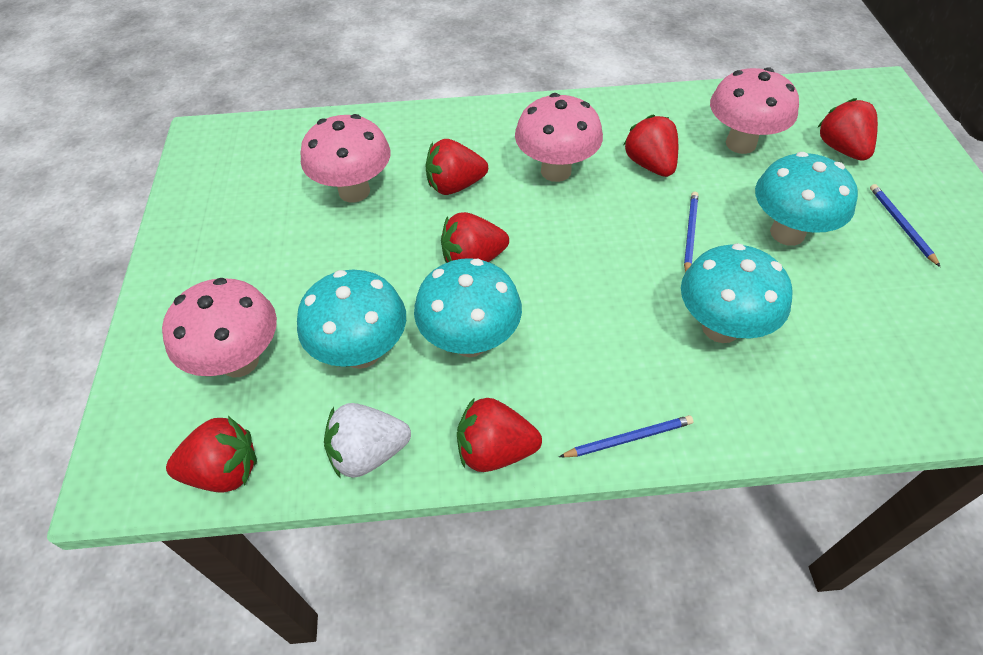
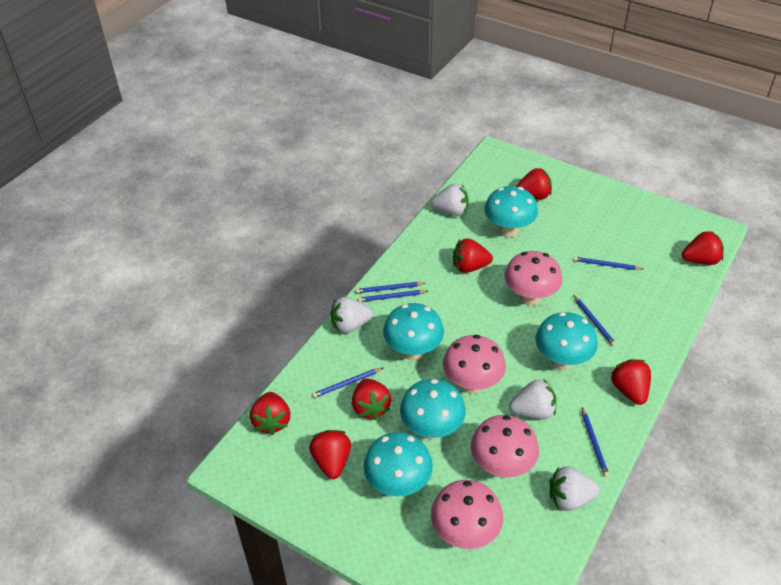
blue pencil: 3 -> 6
red strawberry: 6 -> 7
turquoise mushroom: 4 -> 5
white strawberry: 1 -> 4

